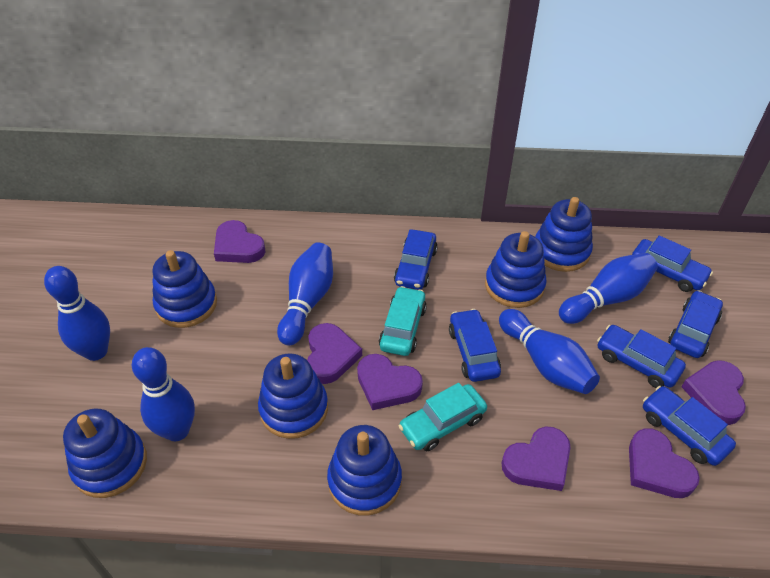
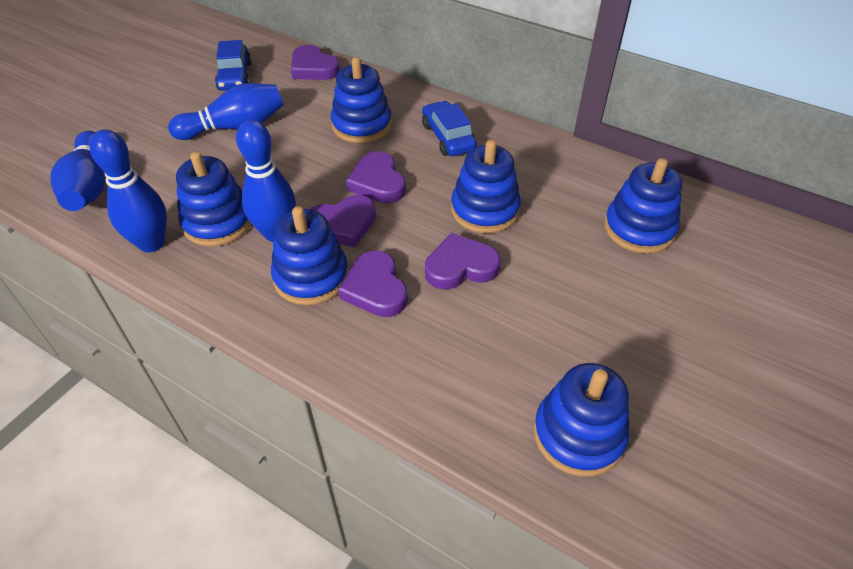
blue bowling pin: 5 -> 4
blue car: 6 -> 2
purple heart: 6 -> 5
turquoise car: 2 -> 0

